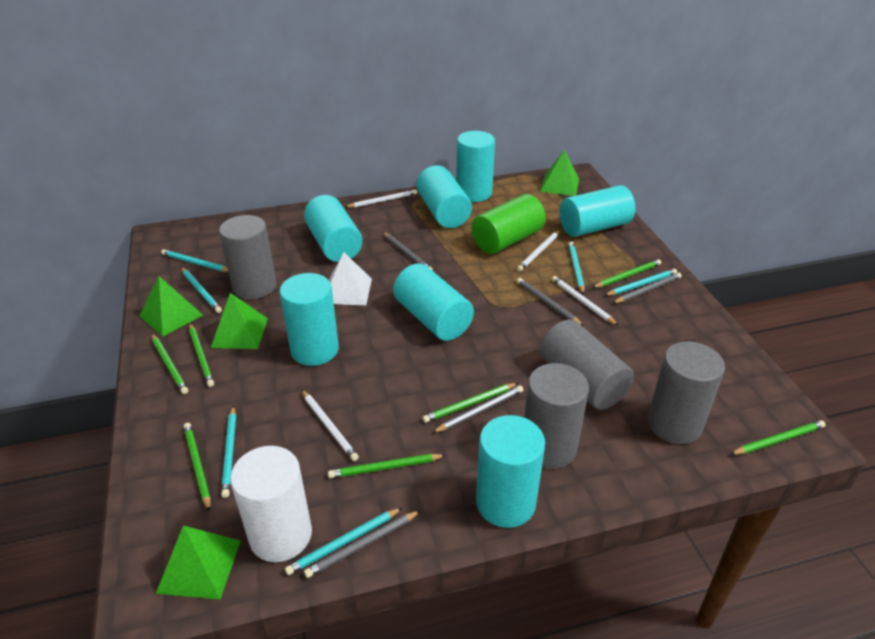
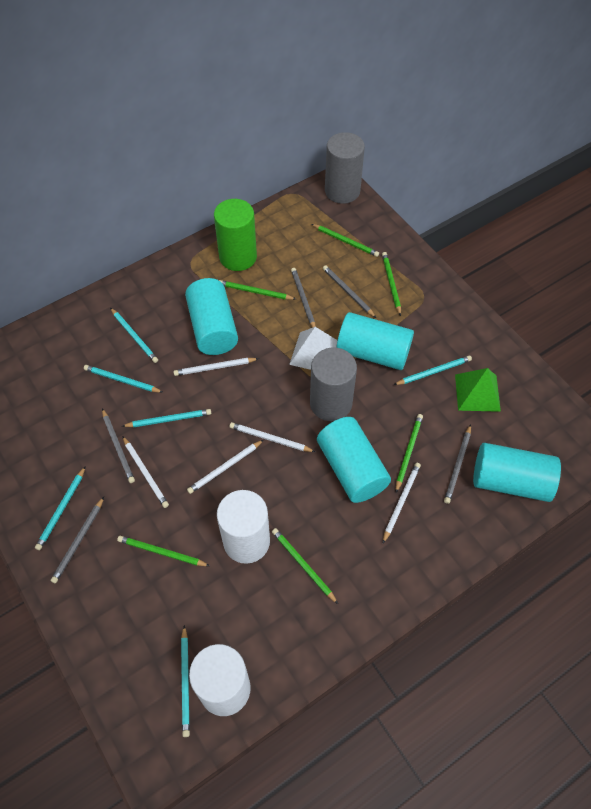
green pencil: 7 -> 6
green pyramid: 4 -> 1
grey cylinder: 4 -> 2
turquoise cylinder: 7 -> 4
white cylinder: 1 -> 2
white pencil: 4 -> 5

